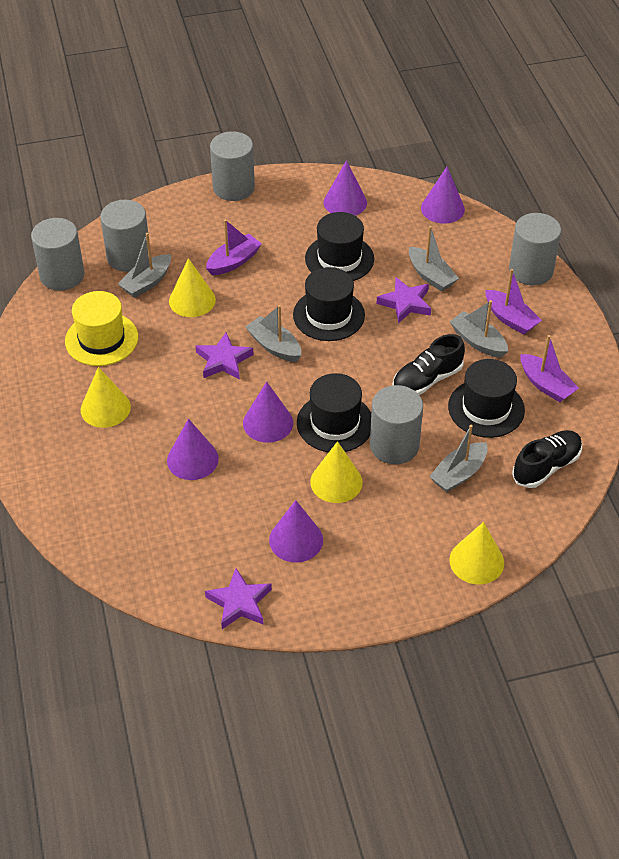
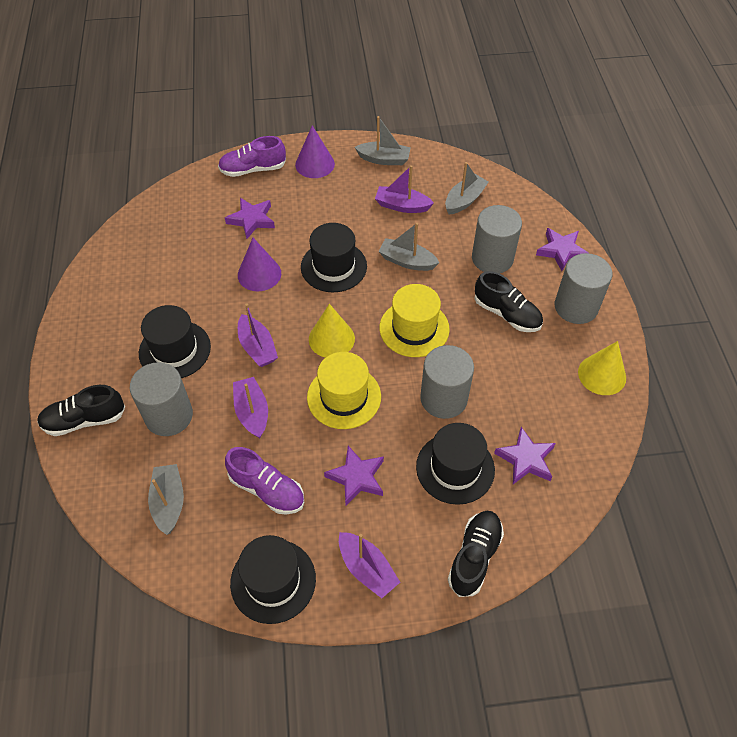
black shoe: 2 -> 3
grey boat: 5 -> 4
grey cylinder: 5 -> 4
purple boat: 3 -> 4
purple cone: 5 -> 2
purple shoe: 0 -> 2
purple star: 3 -> 4
yellow cone: 4 -> 2
yellow hat: 1 -> 2

